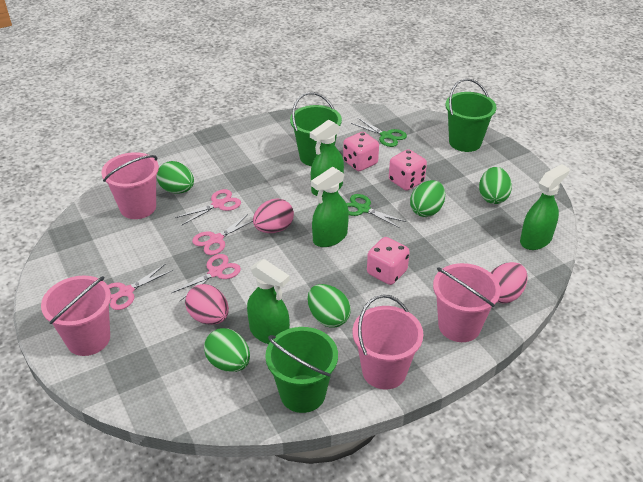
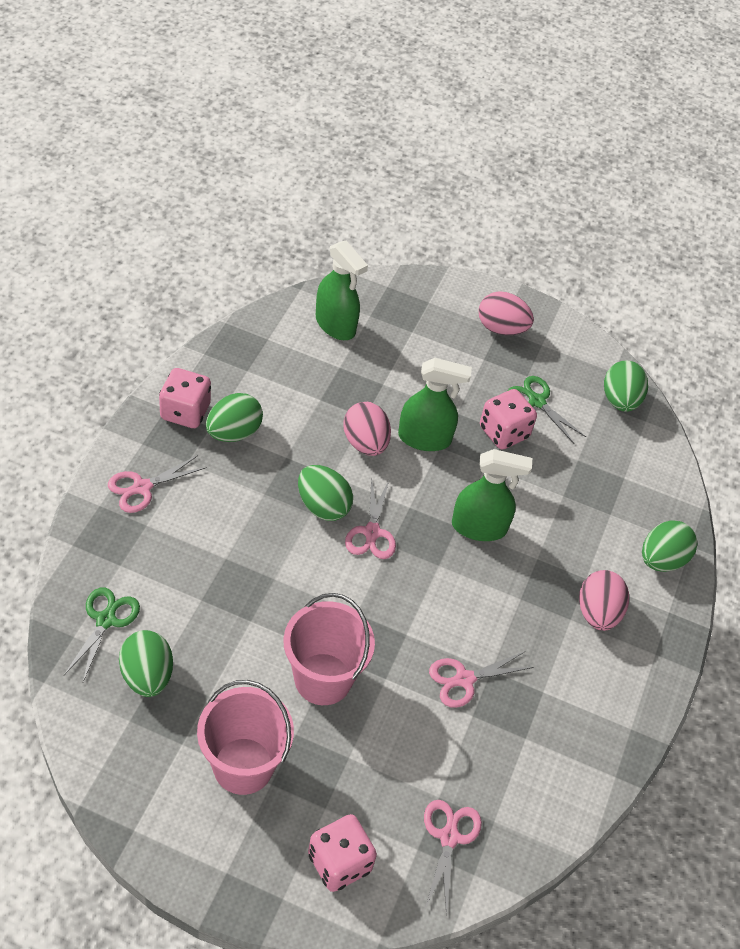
green bucket: 3 -> 0
green spray bottle: 4 -> 3
pink bucket: 4 -> 2

